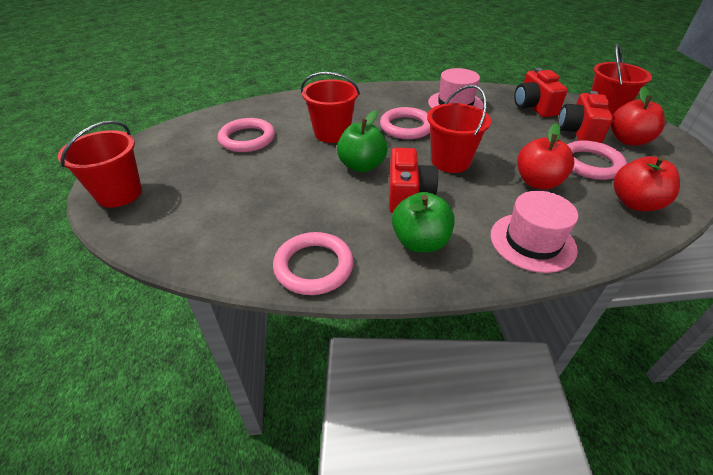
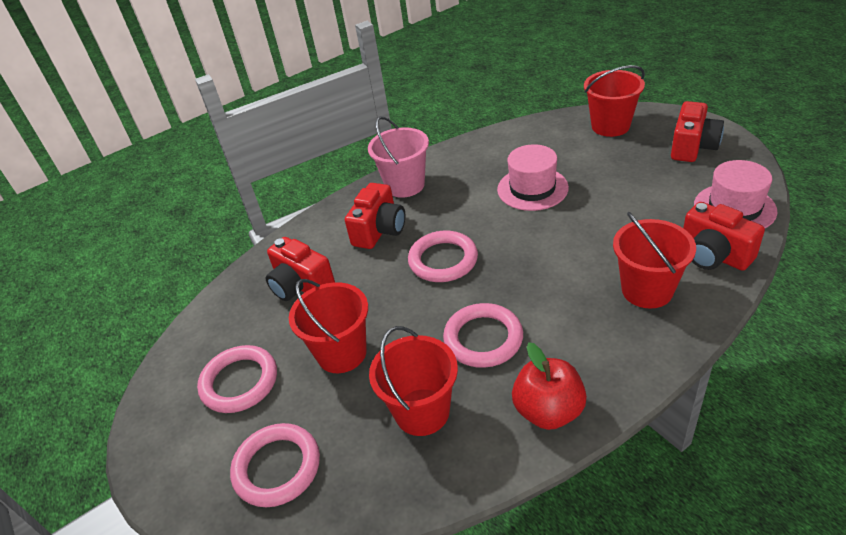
green apple: 2 -> 0
pink bucket: 0 -> 1
red apple: 3 -> 1
red camera: 3 -> 4

